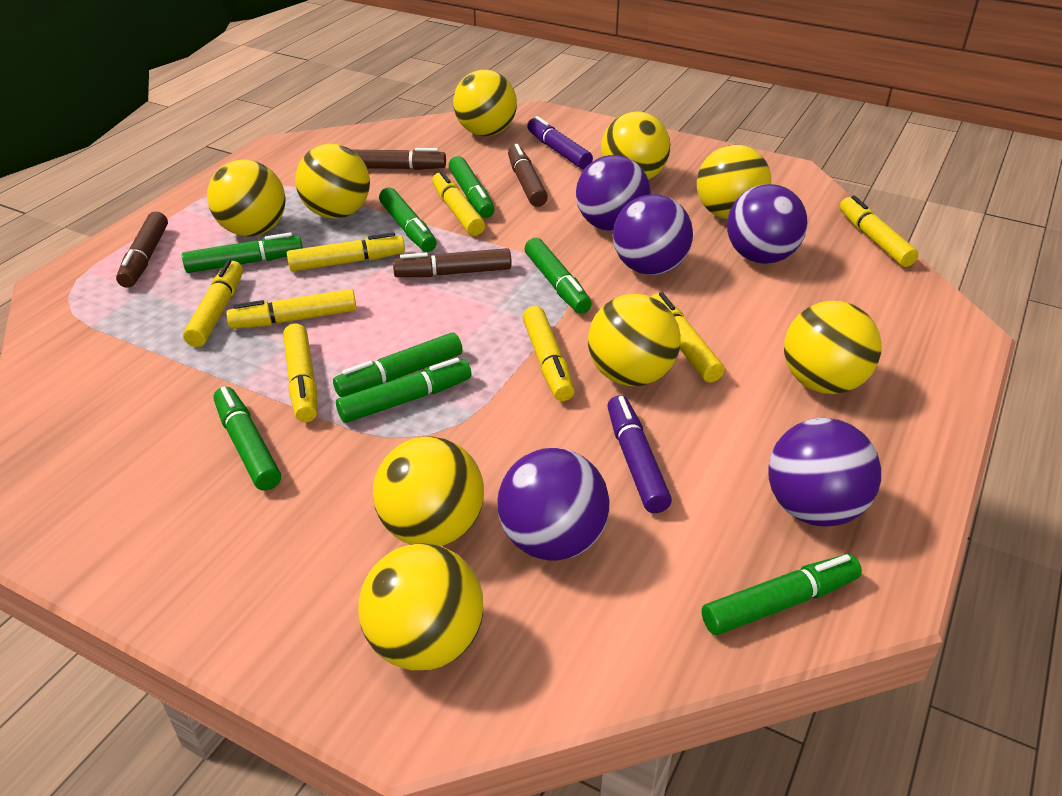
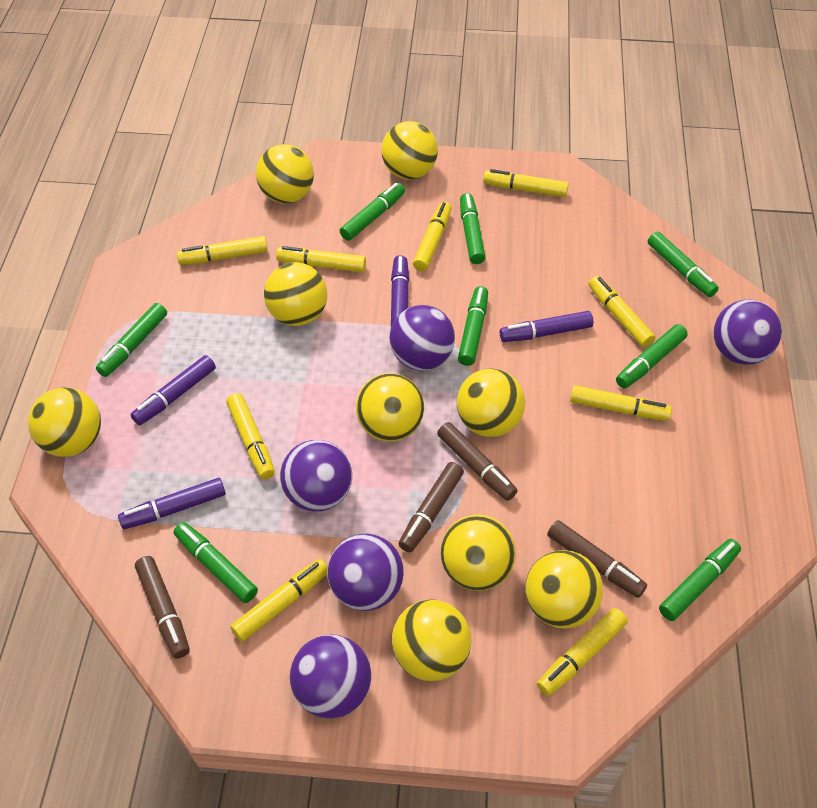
purple marker: 2 -> 4
yellow marker: 8 -> 9

